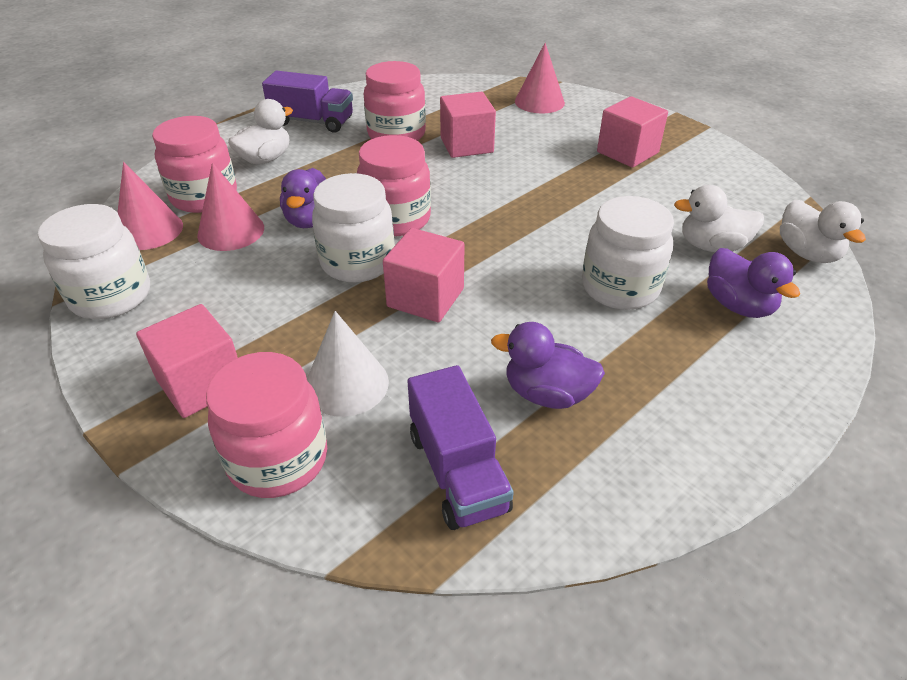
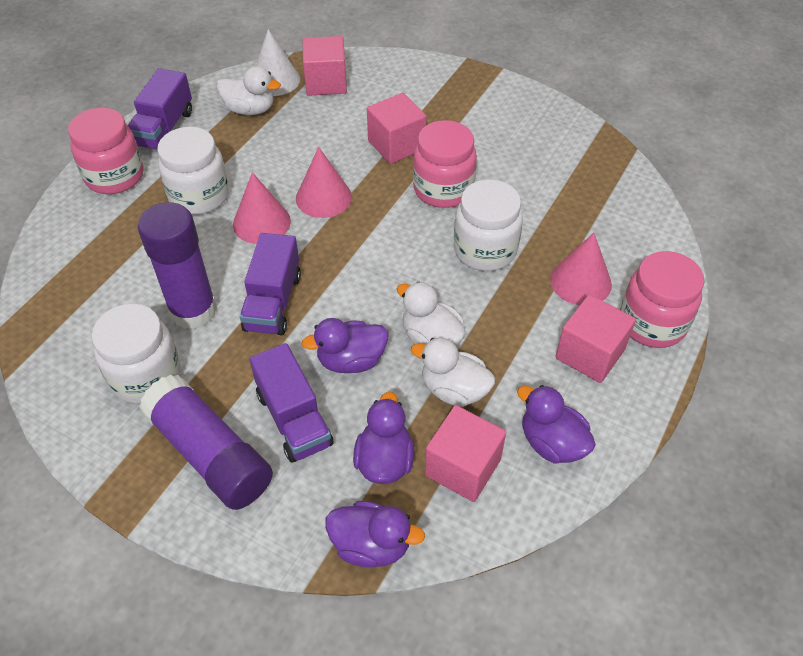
pink jar: 4 -> 3
purple duck: 3 -> 4
purple glue stick: 0 -> 2
purple truck: 2 -> 3

